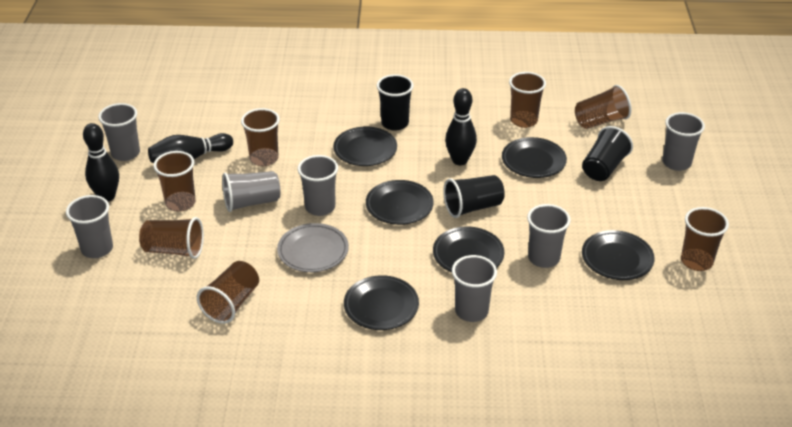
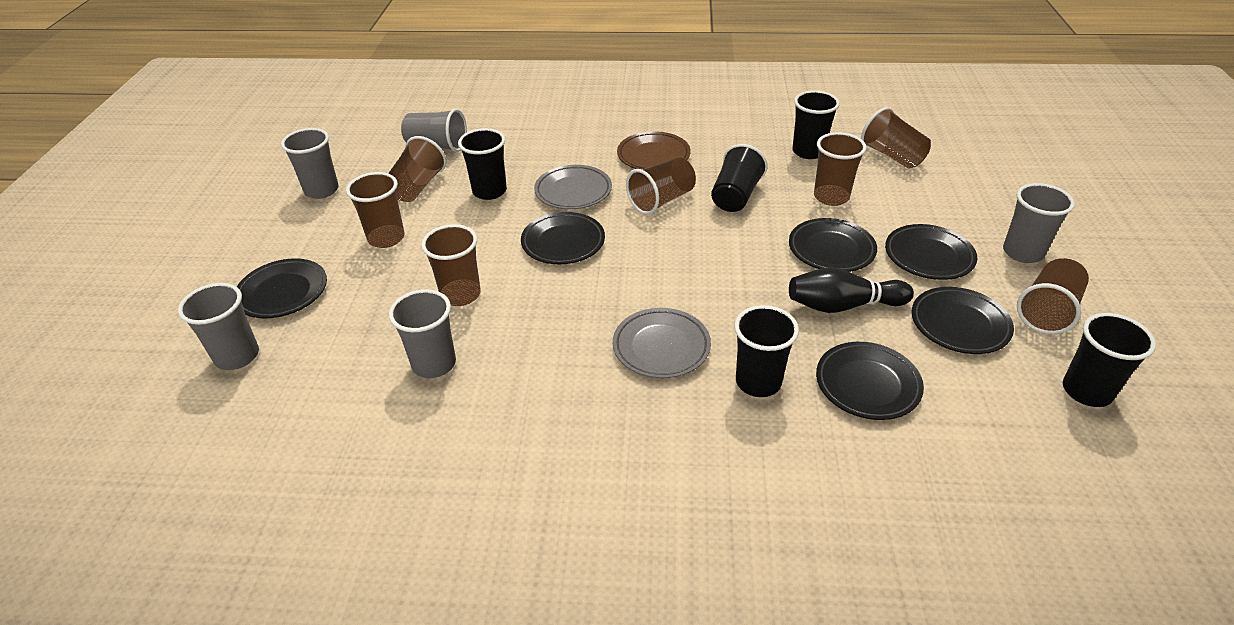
black bowling pin: 3 -> 1
black cup: 3 -> 5
brown plate: 0 -> 1
grey cup: 7 -> 5
grey plate: 1 -> 2

